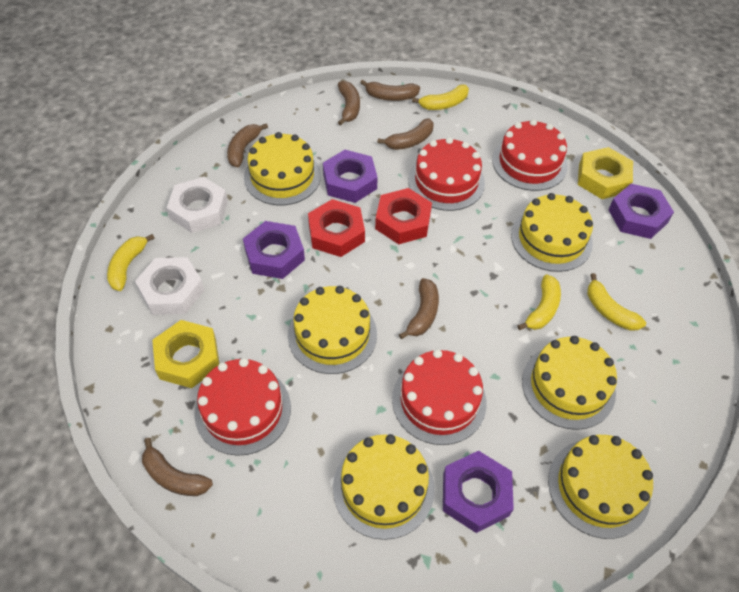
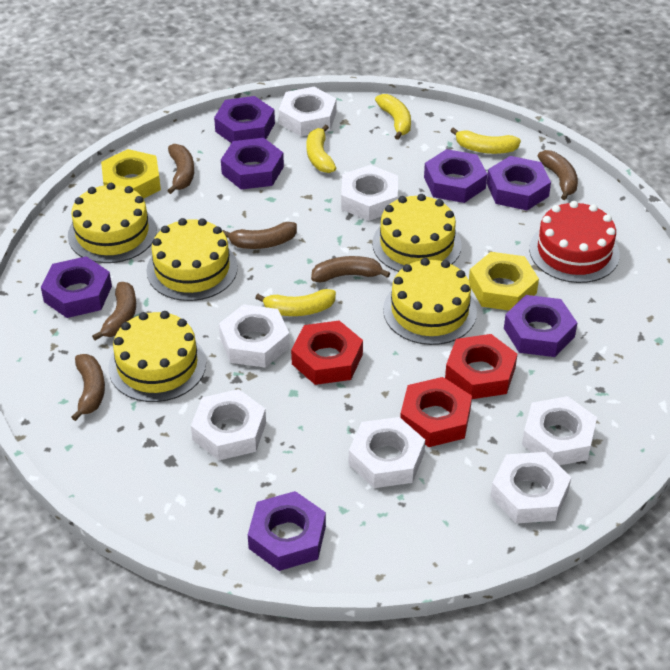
purple nut: 4 -> 7
red cake: 4 -> 1
red nut: 2 -> 3
white nut: 2 -> 7
yellow cake: 6 -> 5

